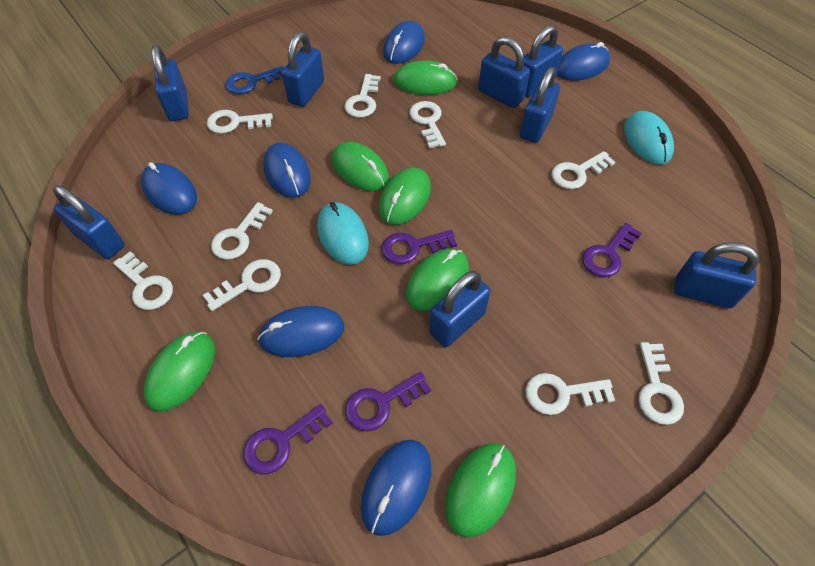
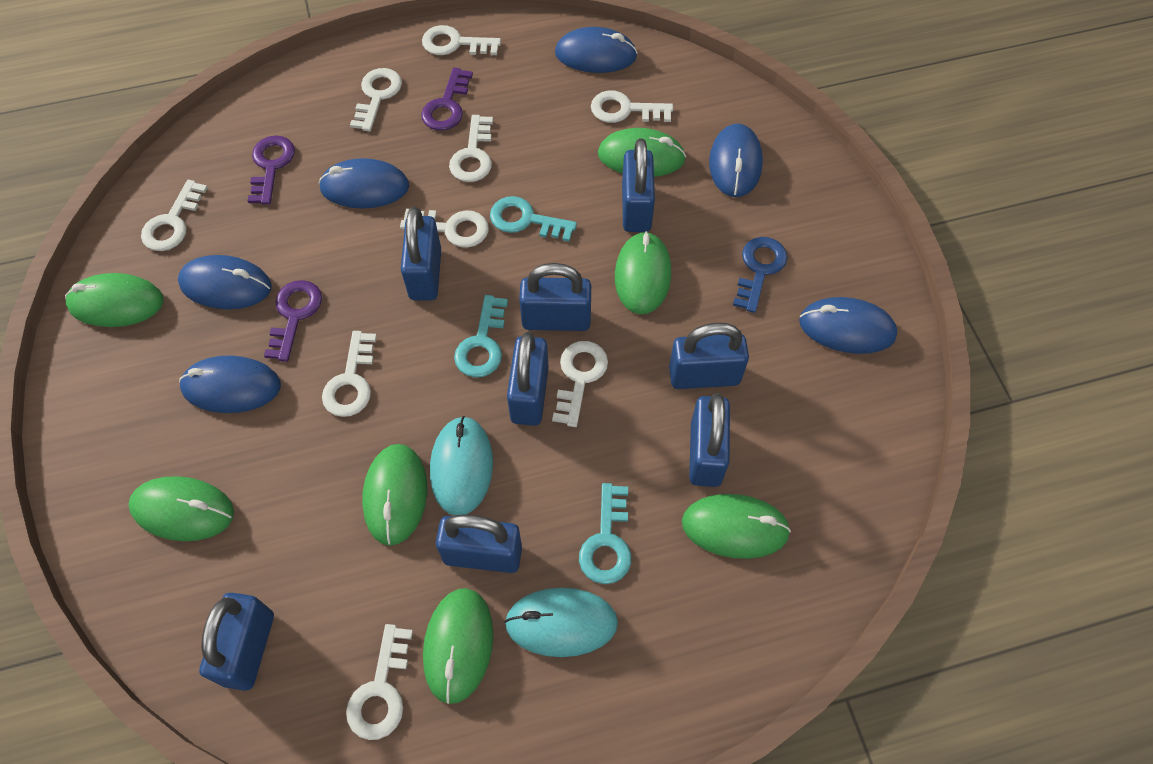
green mouse: 6 -> 7
purple key: 4 -> 3
turquoise key: 0 -> 3

